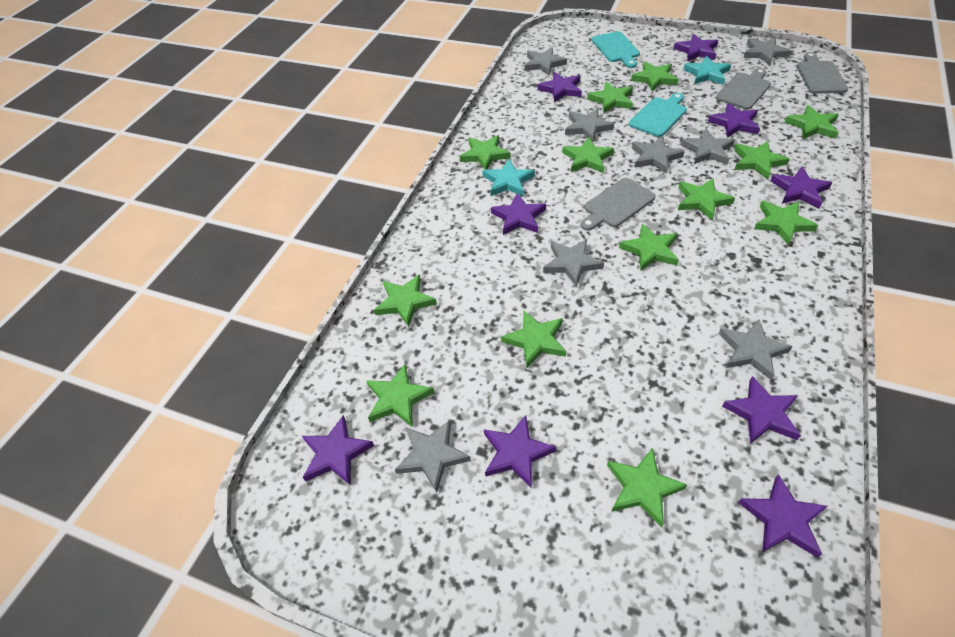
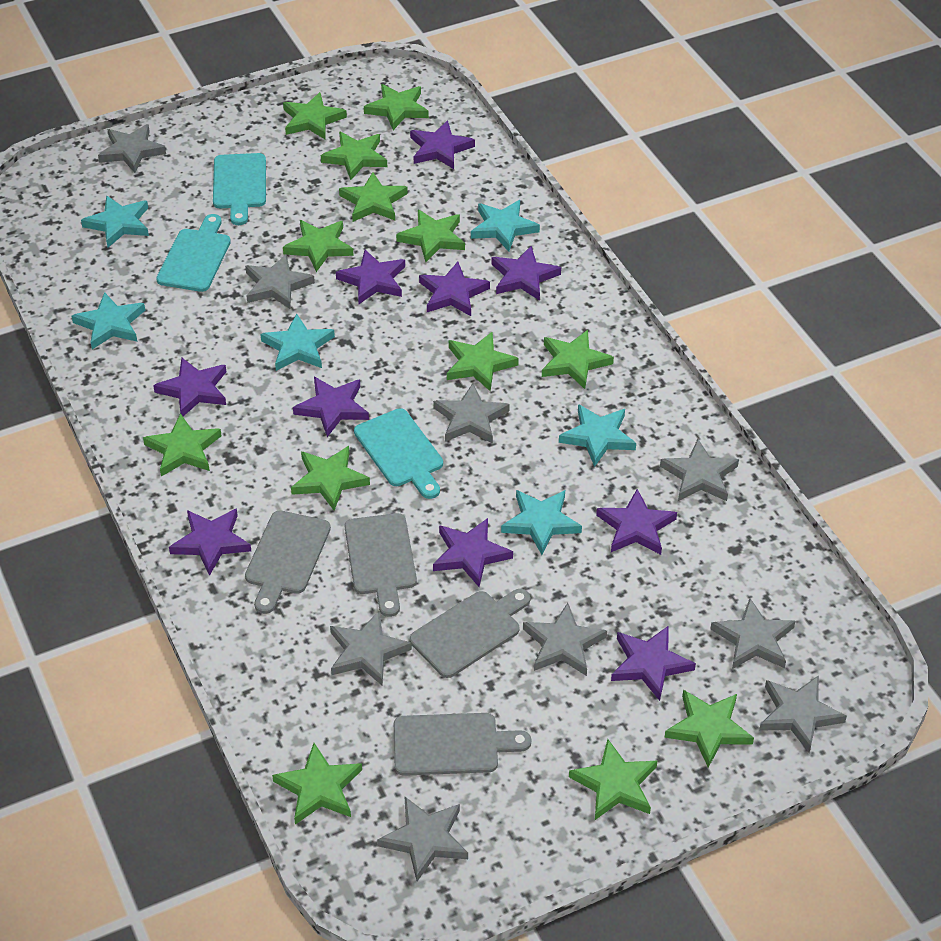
grey cutting board: 3 -> 4
grey star: 8 -> 9
purple star: 9 -> 10
turquoise cutting board: 2 -> 3
turquoise star: 2 -> 6

